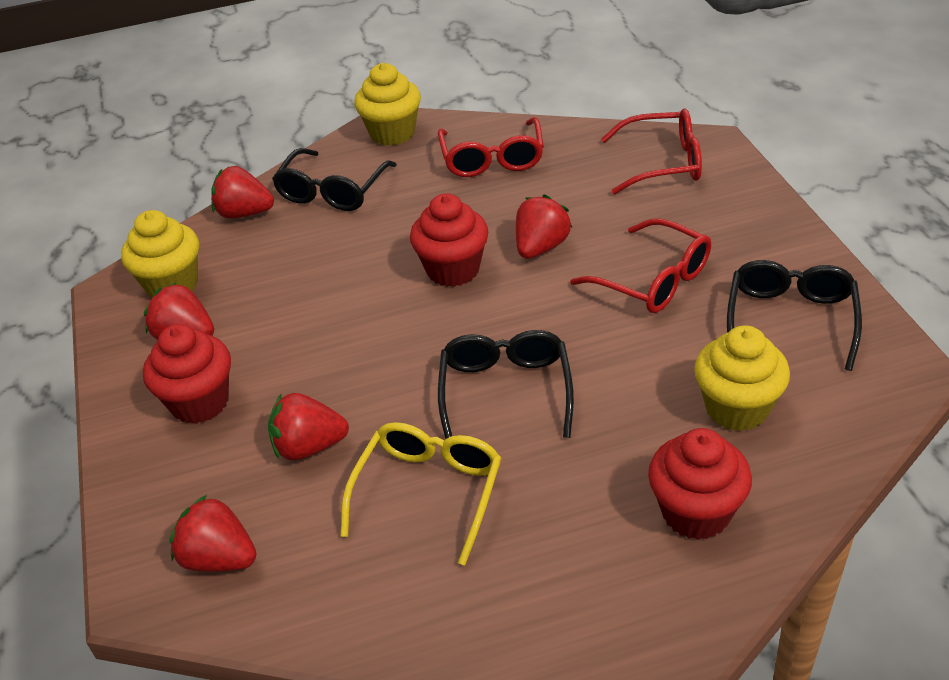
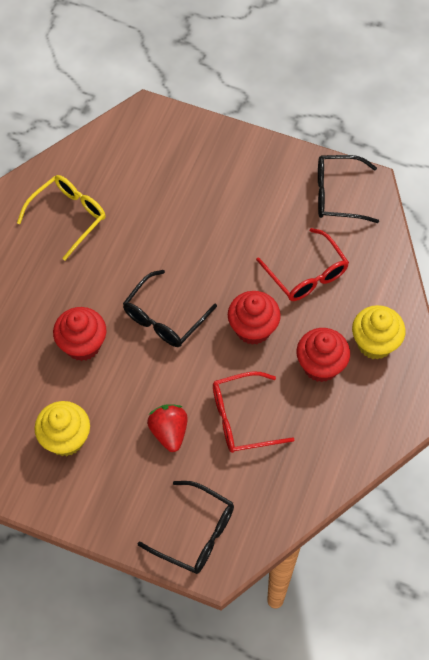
red glasses: 3 -> 2
red strawberry: 5 -> 1
yellow cupcake: 3 -> 2

